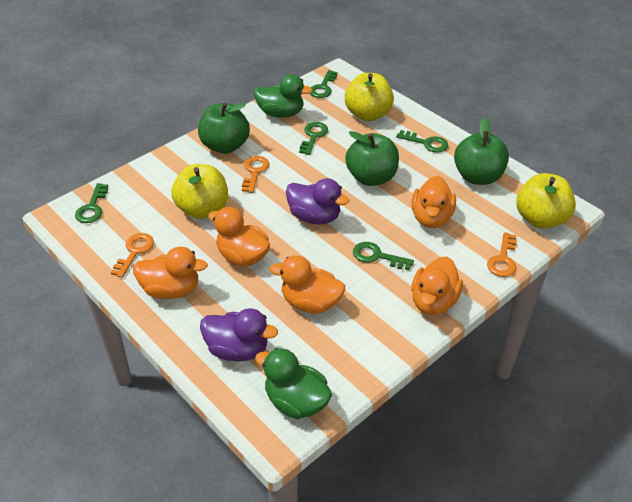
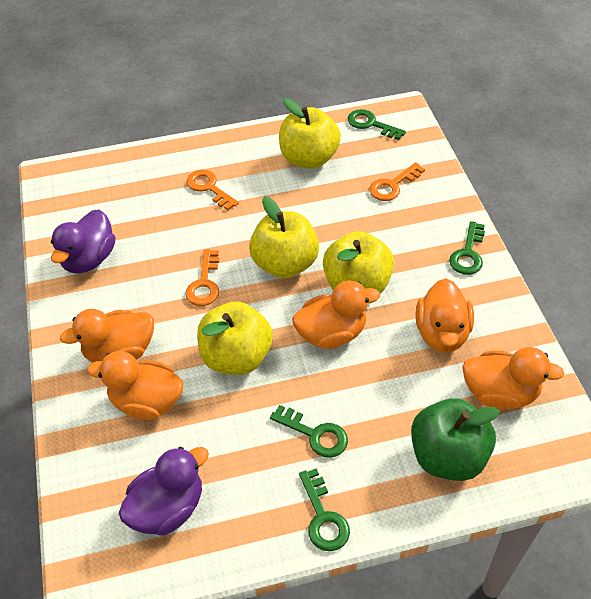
green apple: 3 -> 1
green duck: 2 -> 0
green key: 5 -> 4
yellow apple: 3 -> 4

